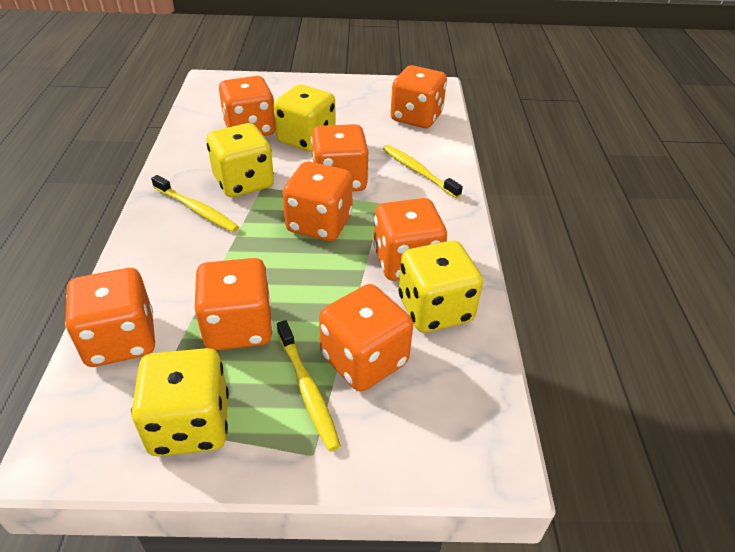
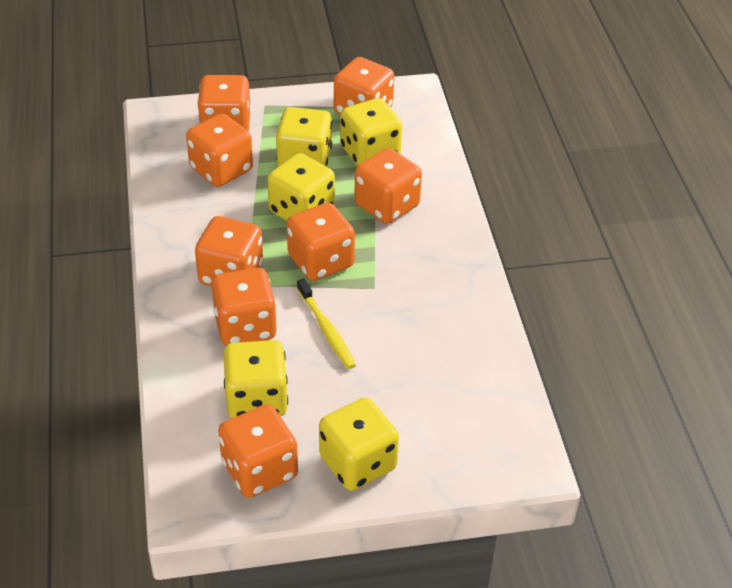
yellow dice: 4 -> 5
yellow toothbrush: 3 -> 1

